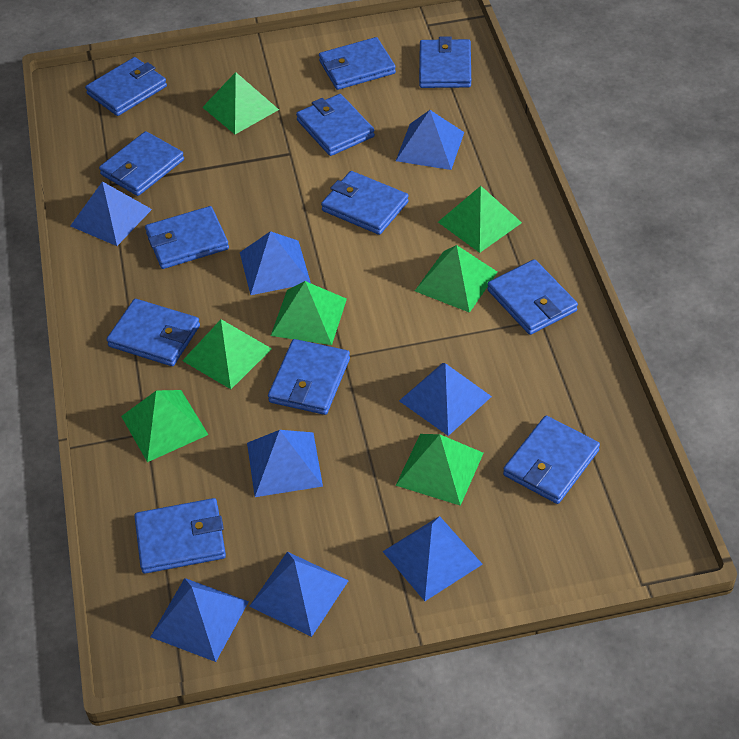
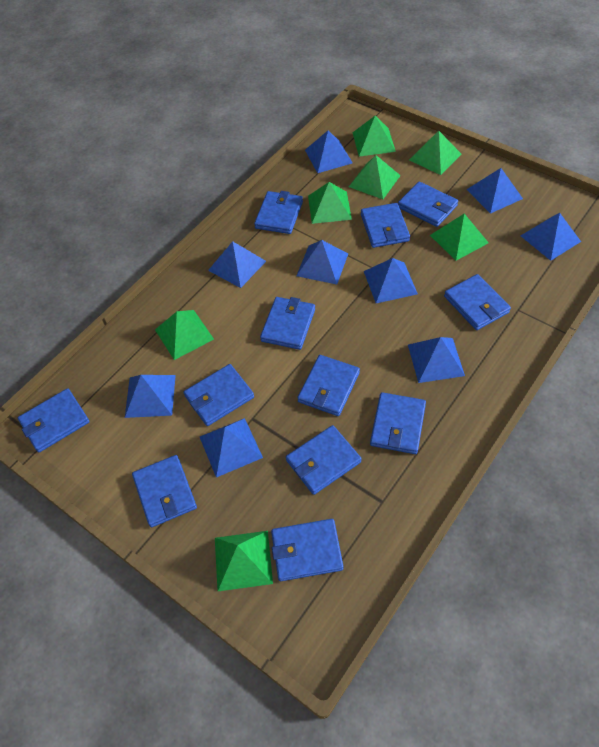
blue pyramid: 8 -> 9

